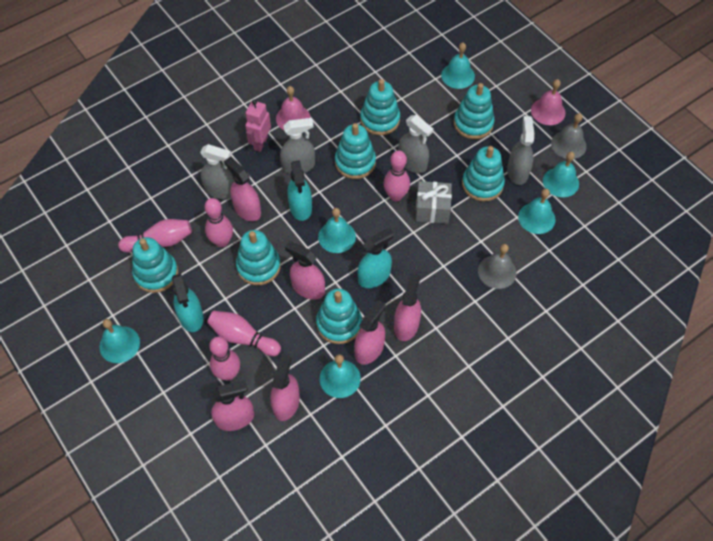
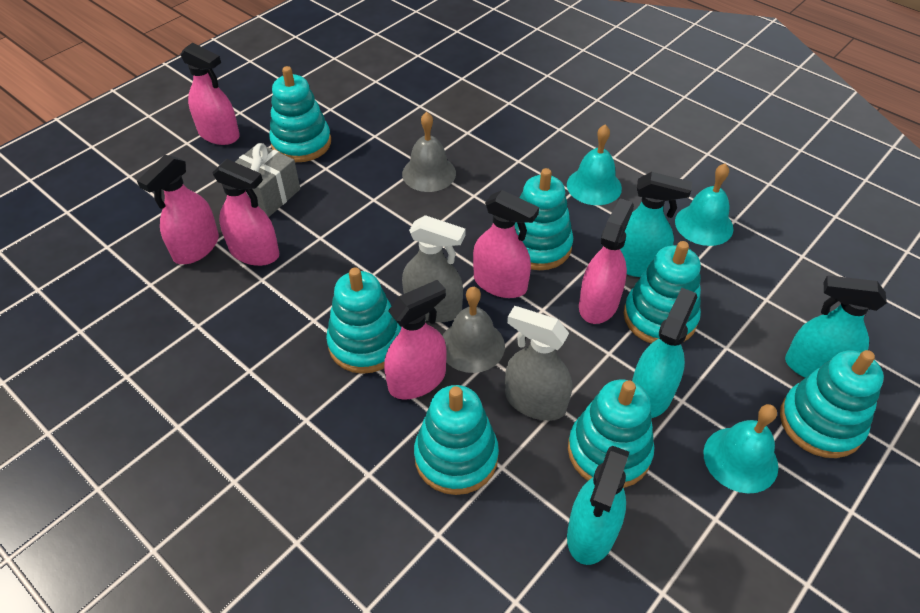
grey spray bottle: 4 -> 2
pink bell: 2 -> 0
pink bowling pin: 5 -> 0
pink robot: 1 -> 0
turquoise bell: 6 -> 3
turquoise spray bottle: 3 -> 4

